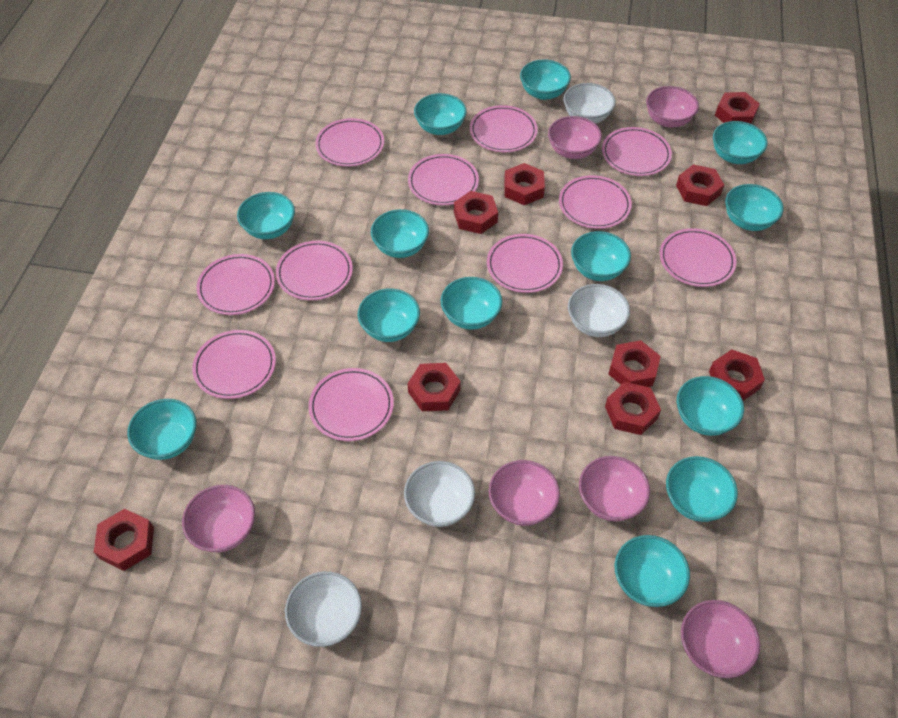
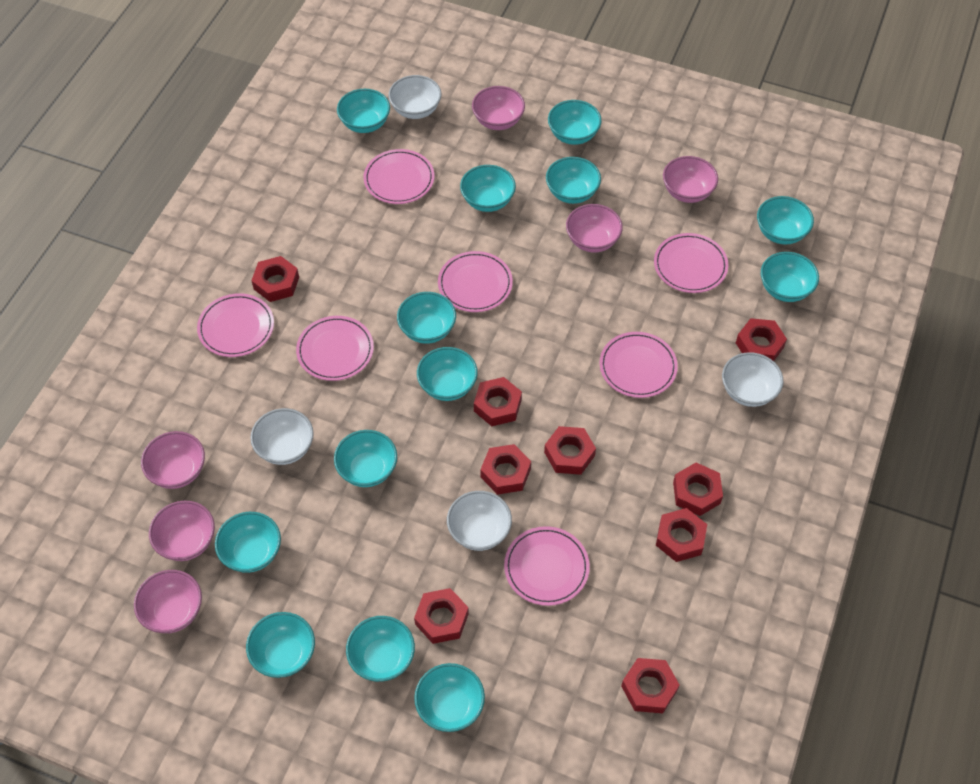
pink plate: 11 -> 7

